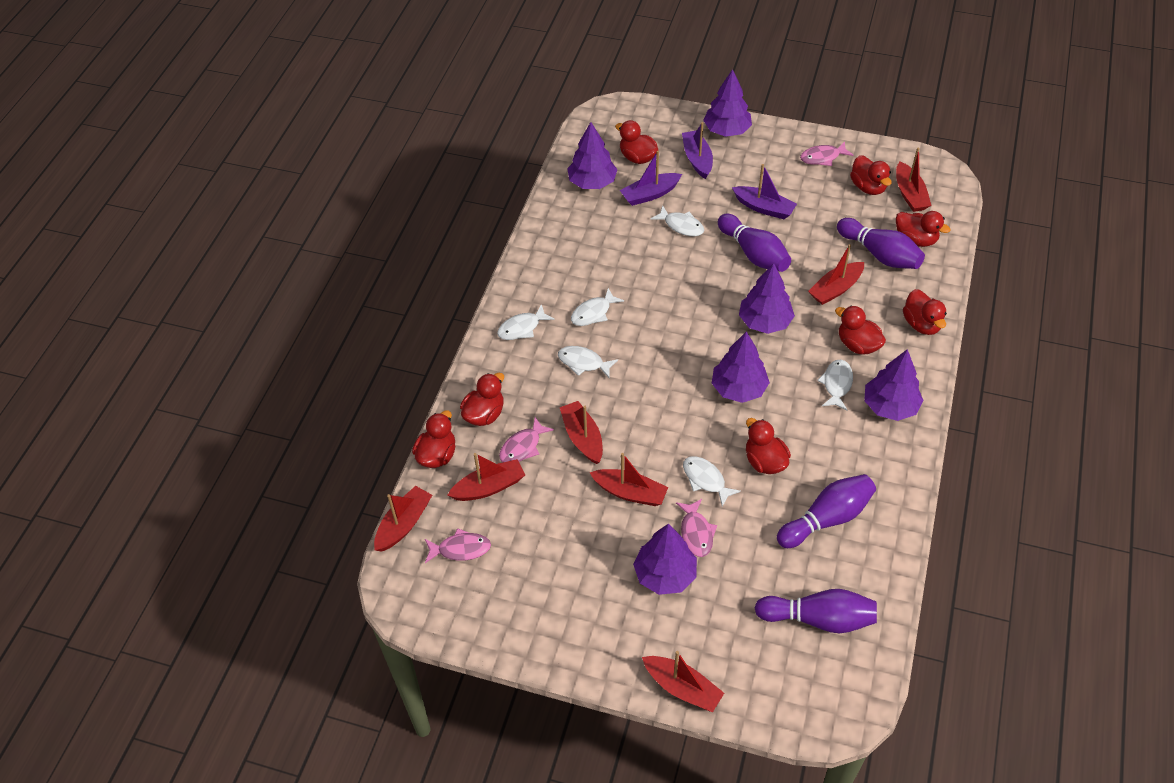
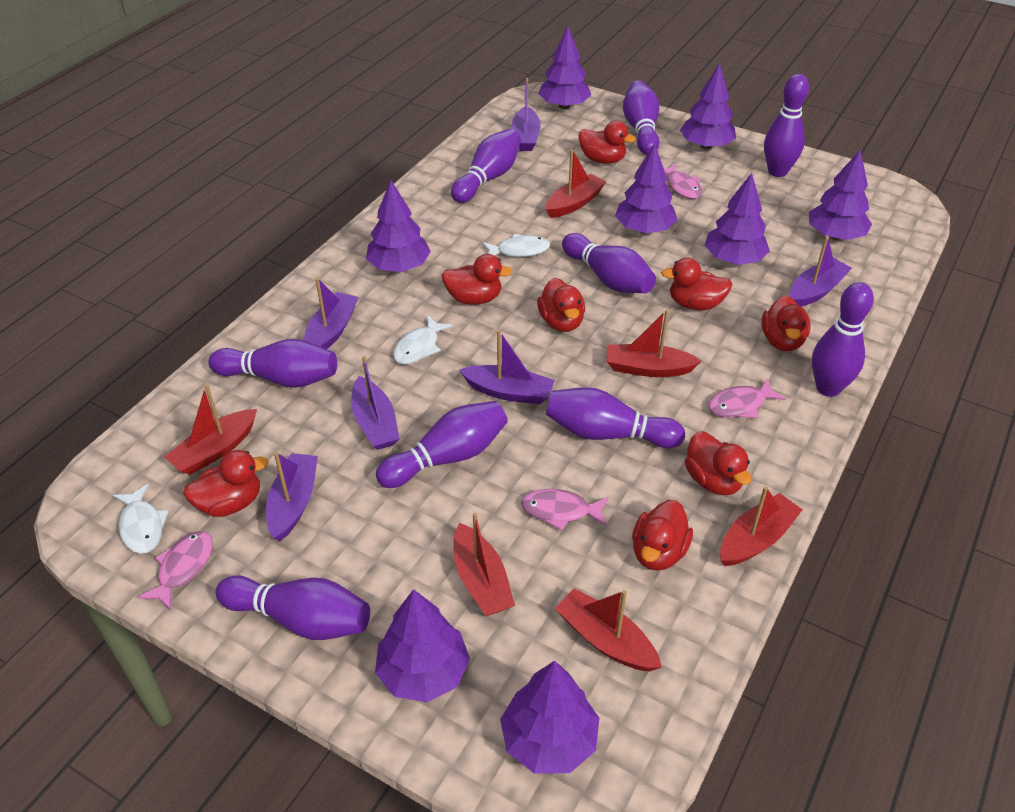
purple boat: 3 -> 6
purple bowling pin: 4 -> 9
purple tree: 6 -> 8
red boat: 7 -> 6
white fish: 6 -> 3

